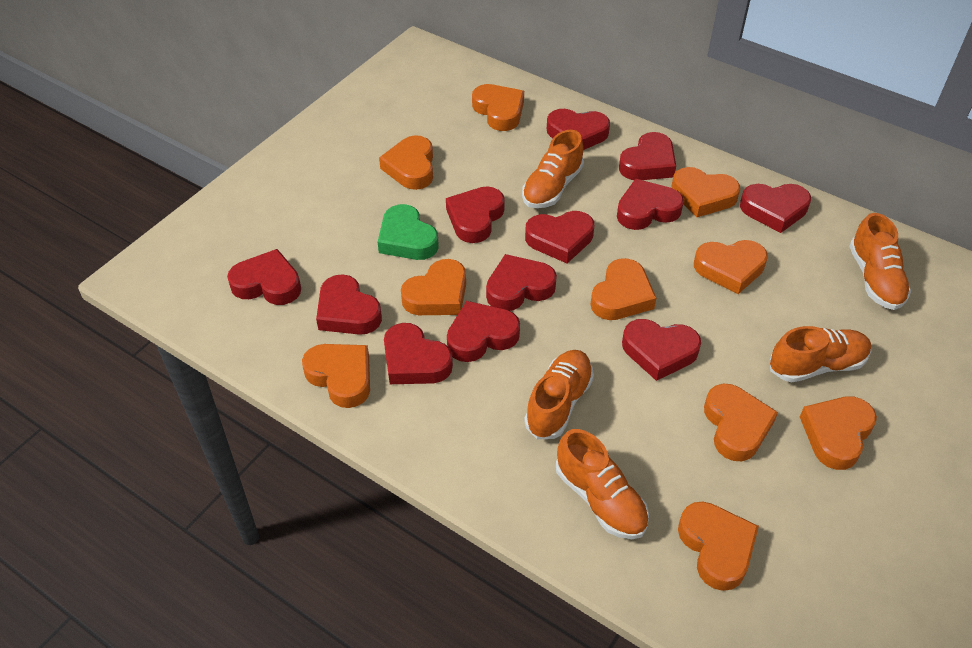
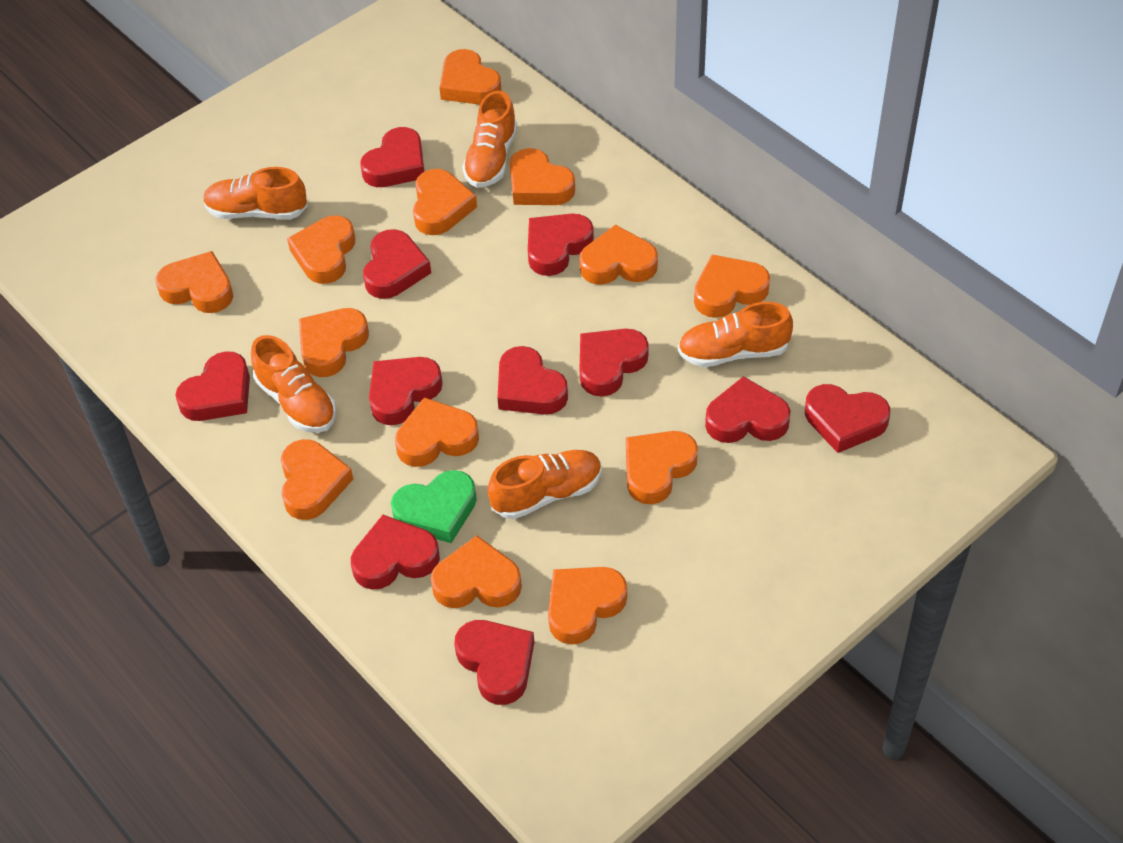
orange heart: 10 -> 13
red heart: 12 -> 11

